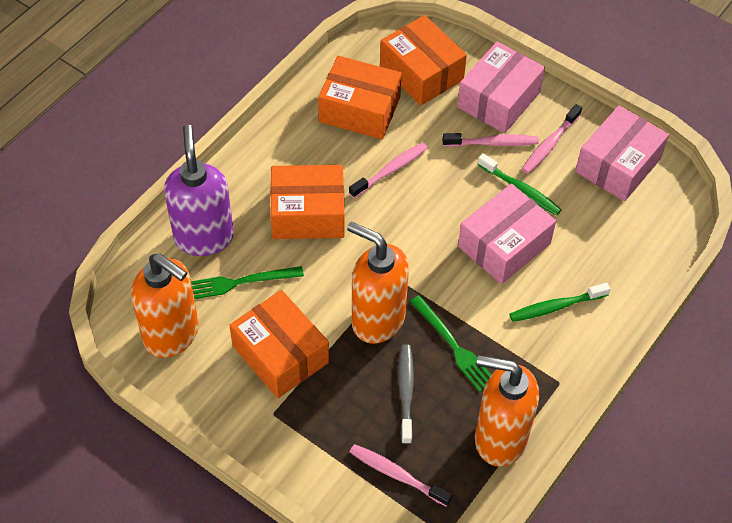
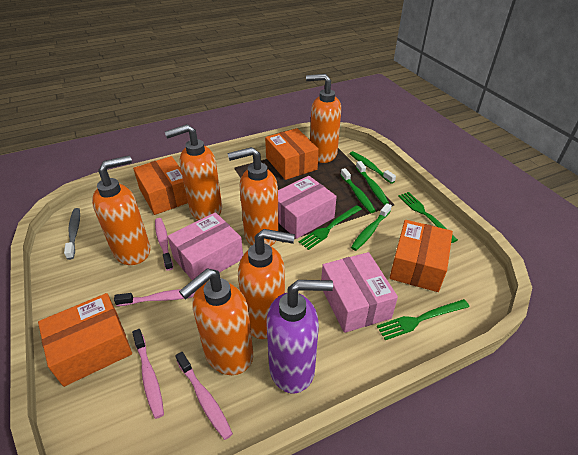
green fork: 2 -> 3
green toothbrush: 2 -> 4
orange soap dispenser: 3 -> 6

